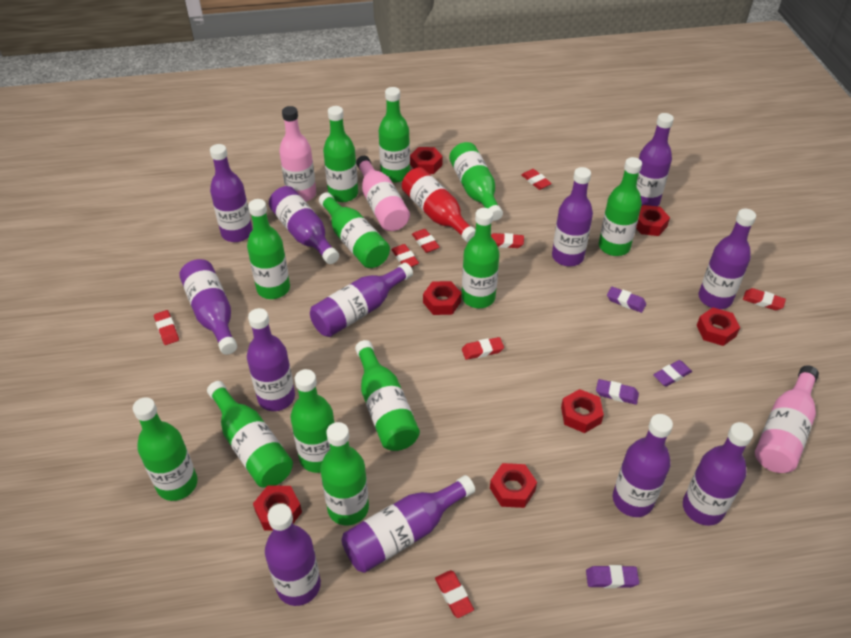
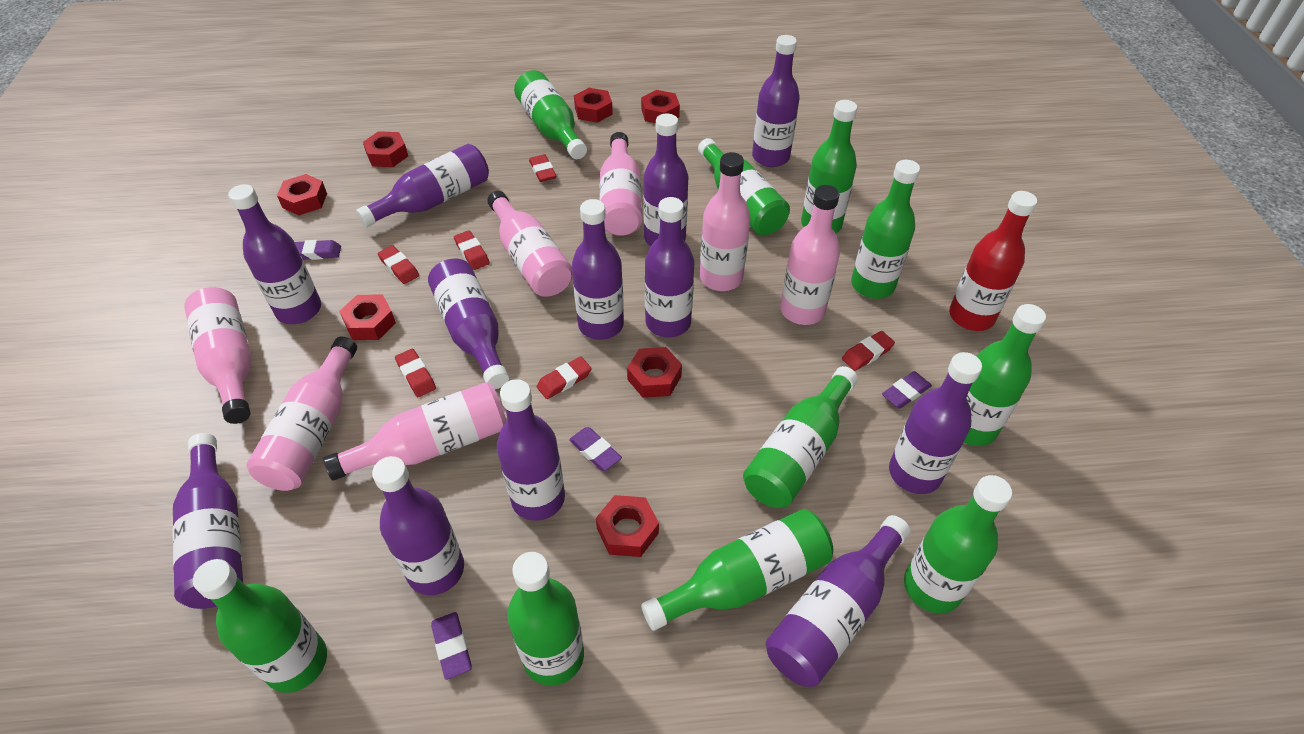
green bottle: 12 -> 10
pink bottle: 3 -> 7
red eraser: 8 -> 6

